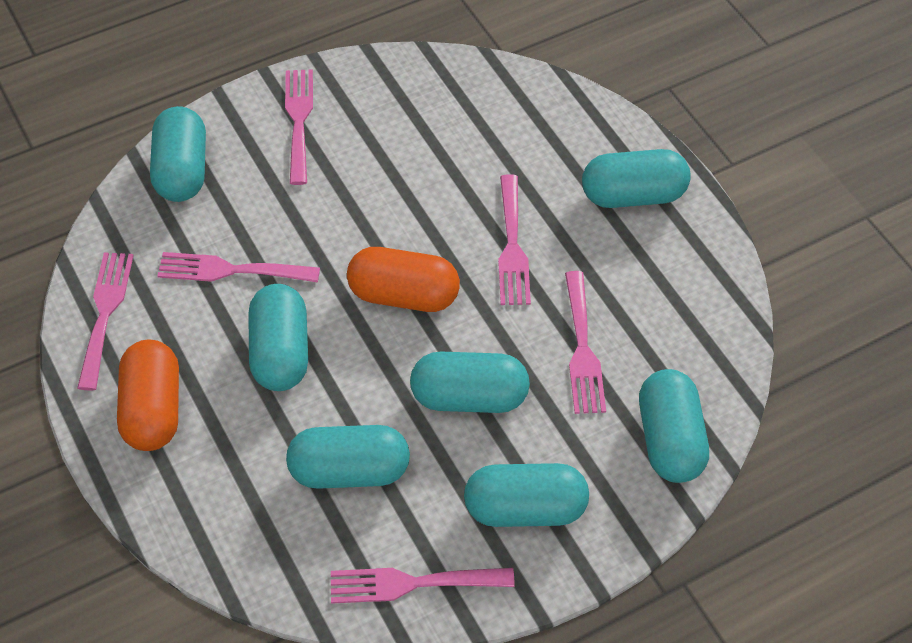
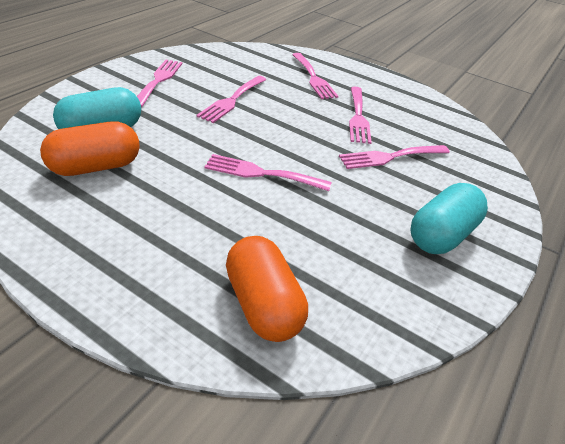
turquoise capsule: 7 -> 2

